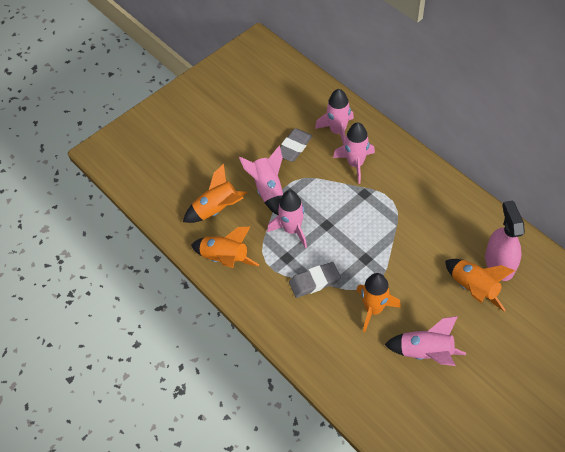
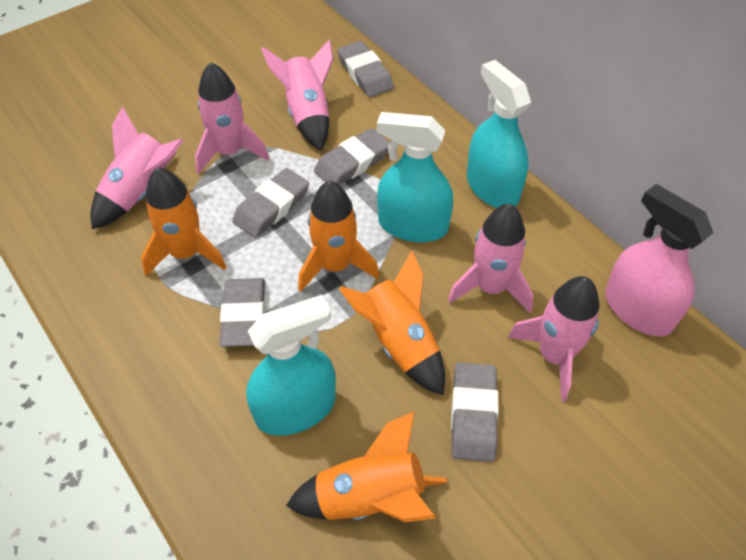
grey eraser: 2 -> 5
turquoise spray bottle: 0 -> 3

